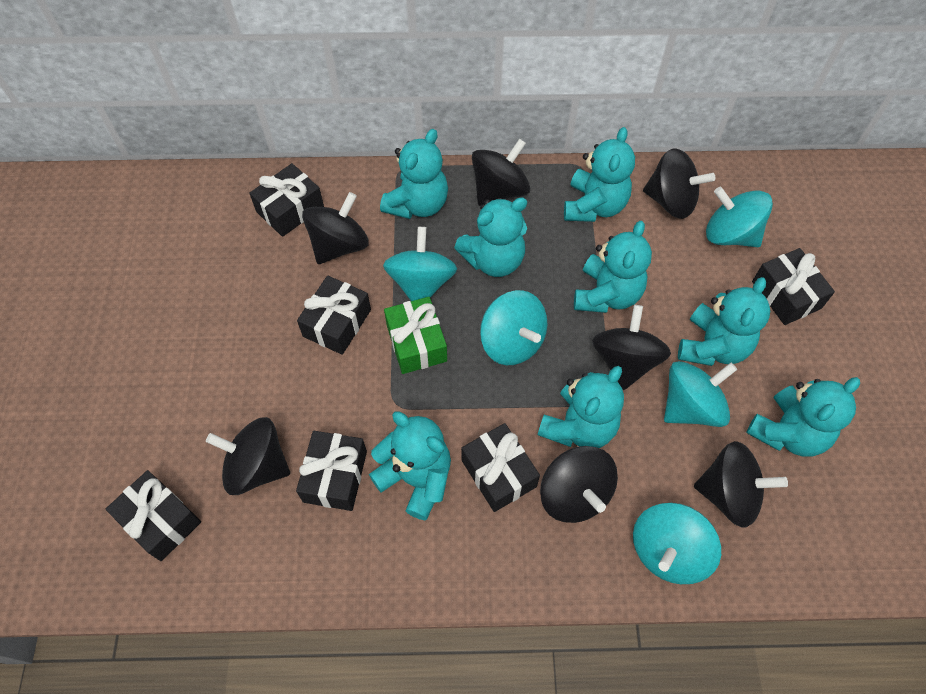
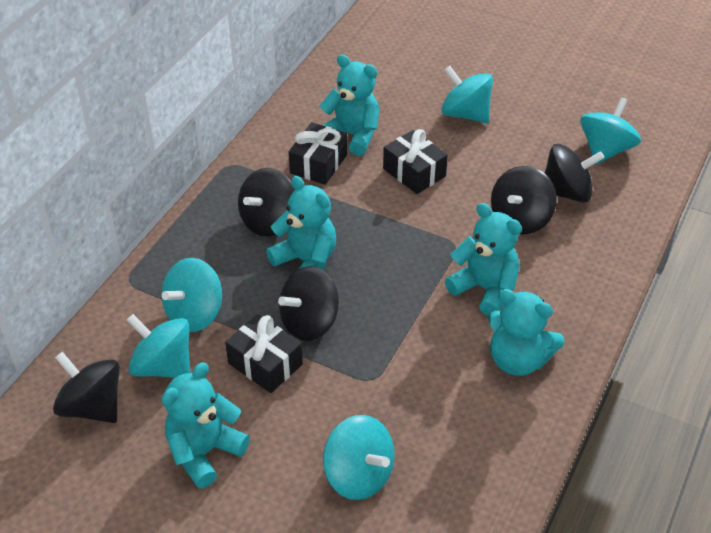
black gift: 6 -> 3
black spinning top: 7 -> 5
green gift: 1 -> 0
turquoise teddy bear: 8 -> 5

